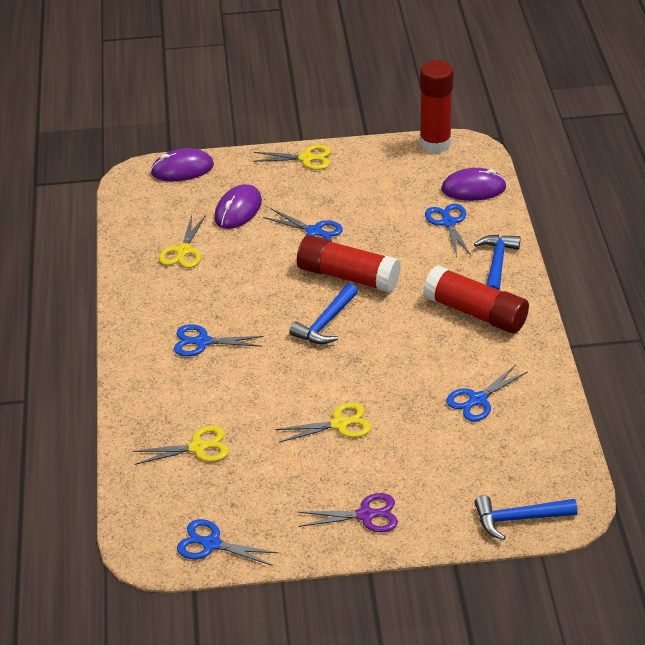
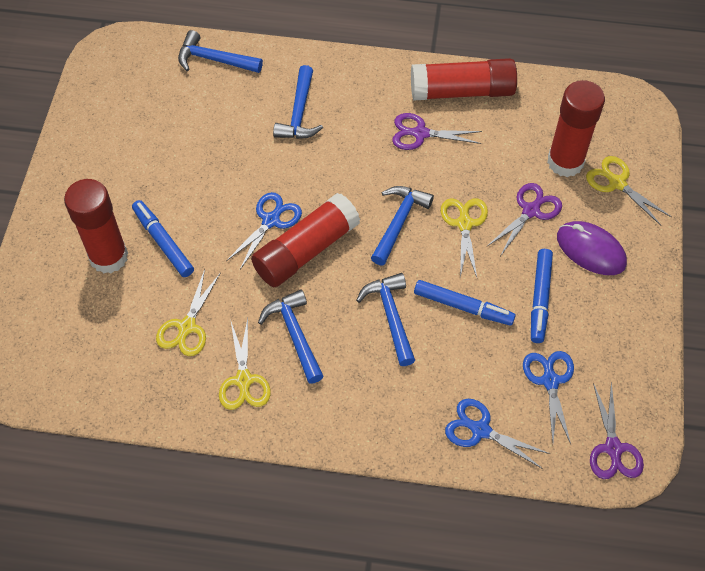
blue hammer: 3 -> 5
blue marker: 0 -> 3
blue scissors: 5 -> 3
purple mouse: 3 -> 1
purple scissors: 1 -> 3
red glue stick: 3 -> 4

